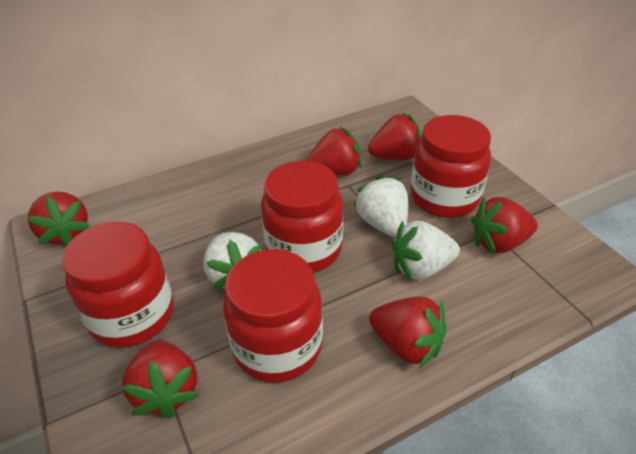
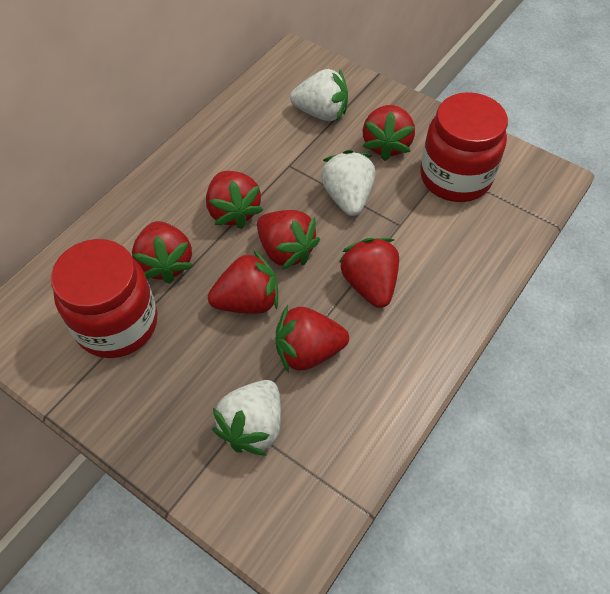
red jar: 4 -> 2
red strawberry: 6 -> 7

